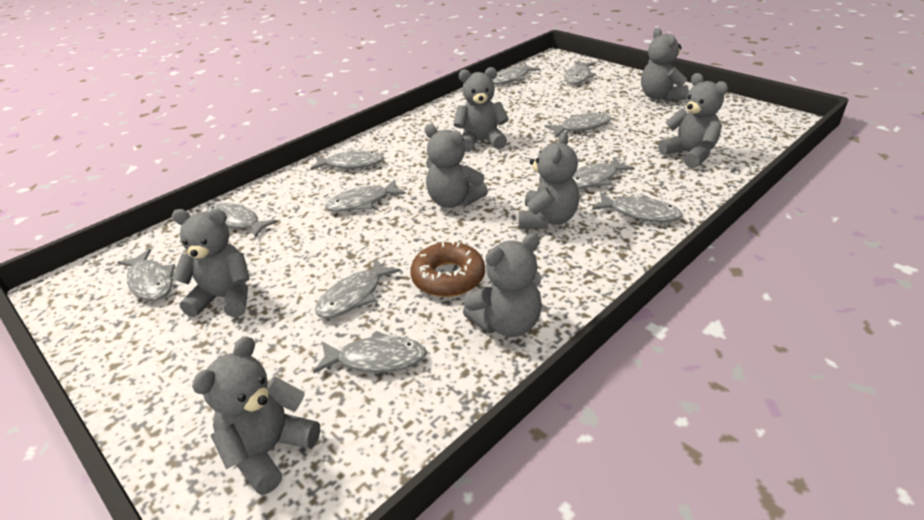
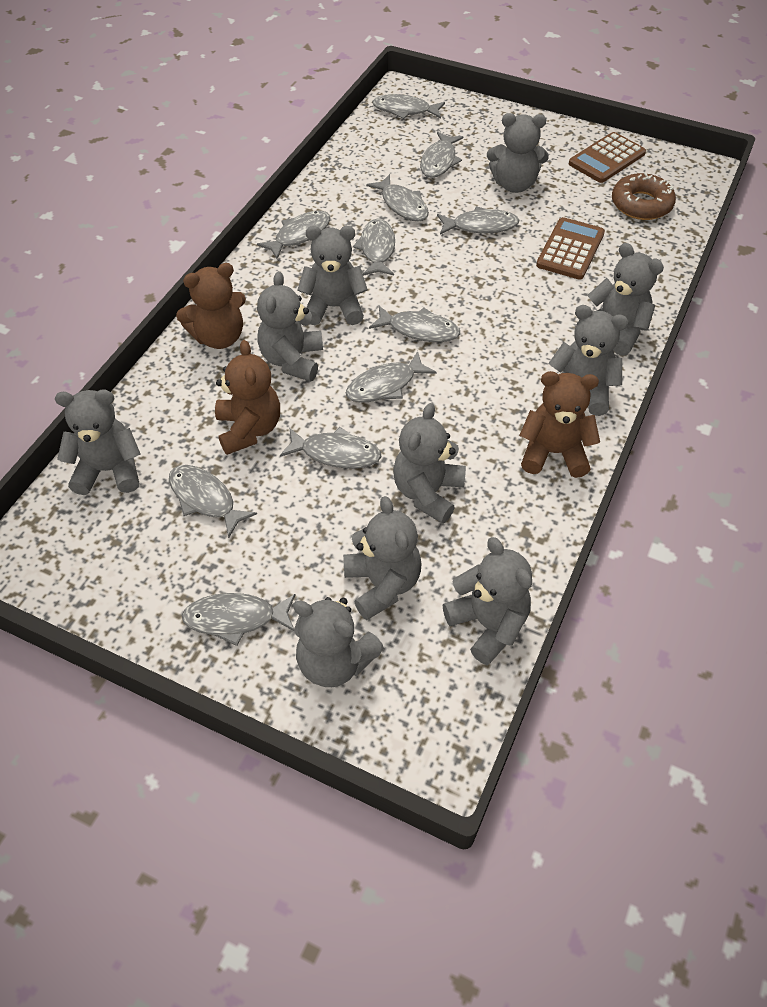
brown calculator: 0 -> 2
brown teddy bear: 0 -> 3
grey teddy bear: 8 -> 10

